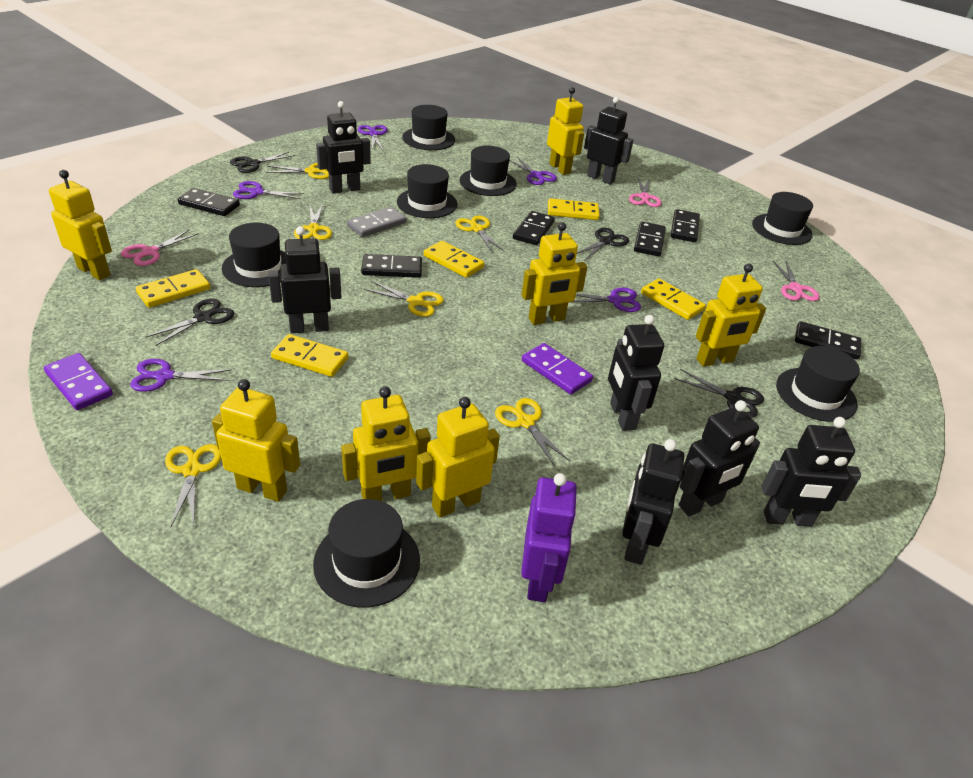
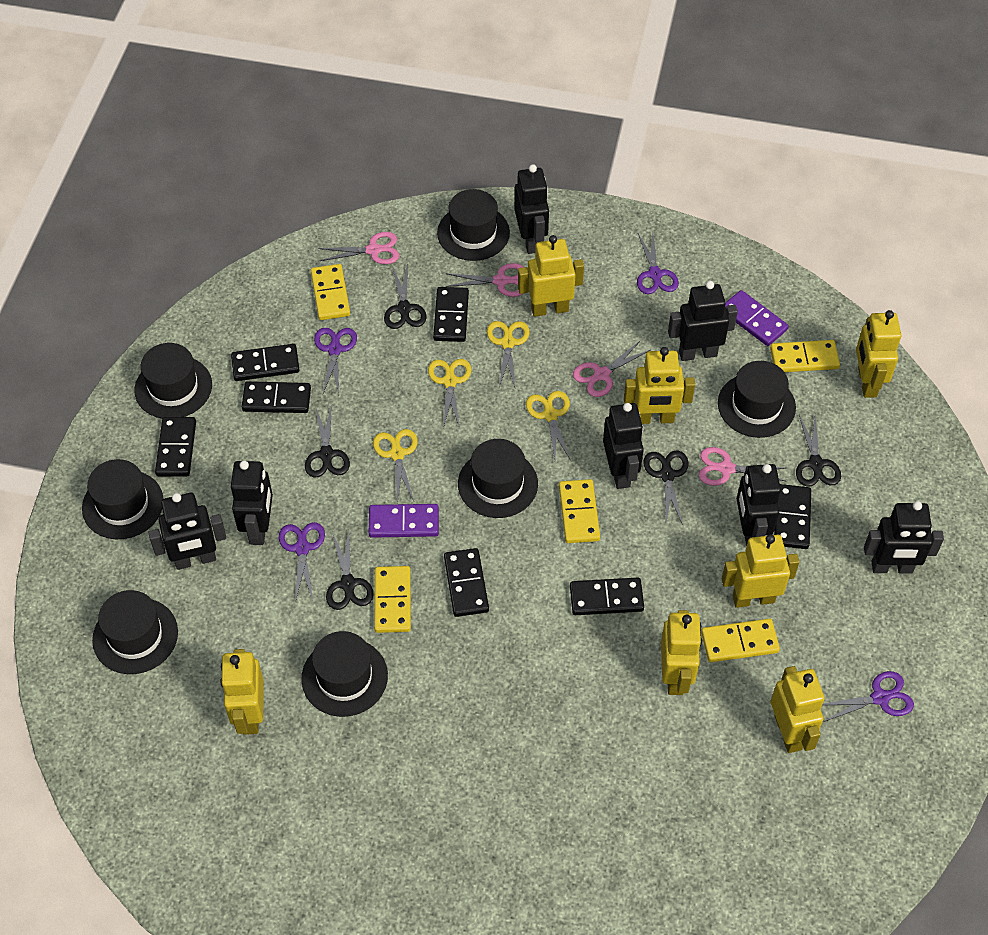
black domino: 6 -> 7
black scissors: 4 -> 5
grey domino: 1 -> 0
pink scissors: 3 -> 4
purple robot: 1 -> 0
purple scissors: 5 -> 4
yellow scissors: 6 -> 4

